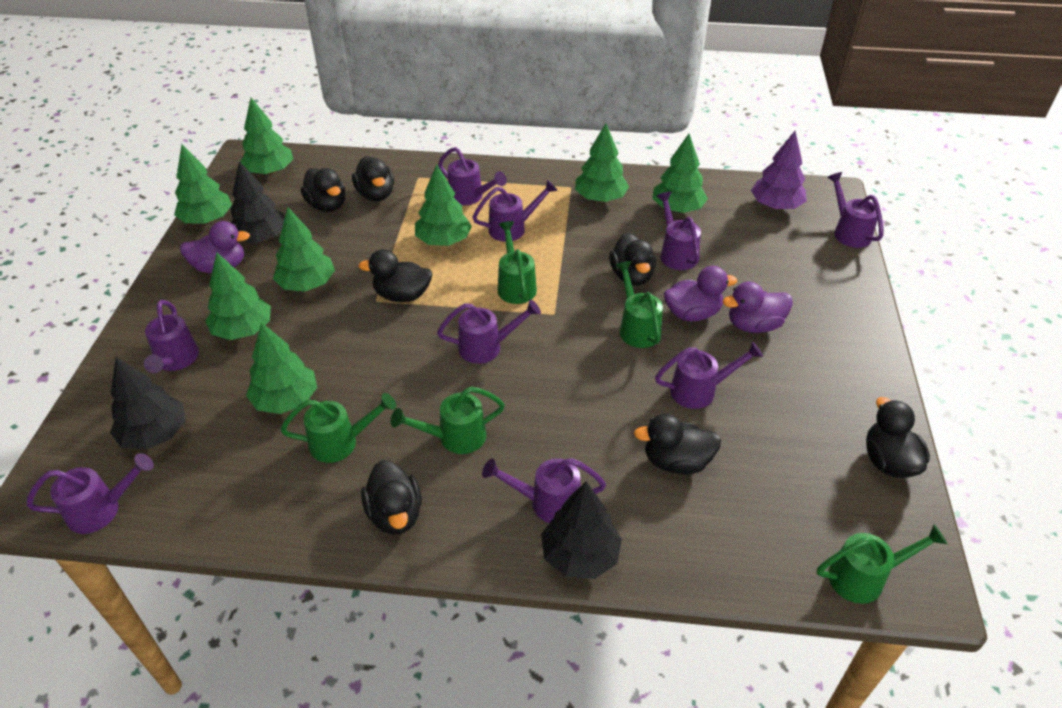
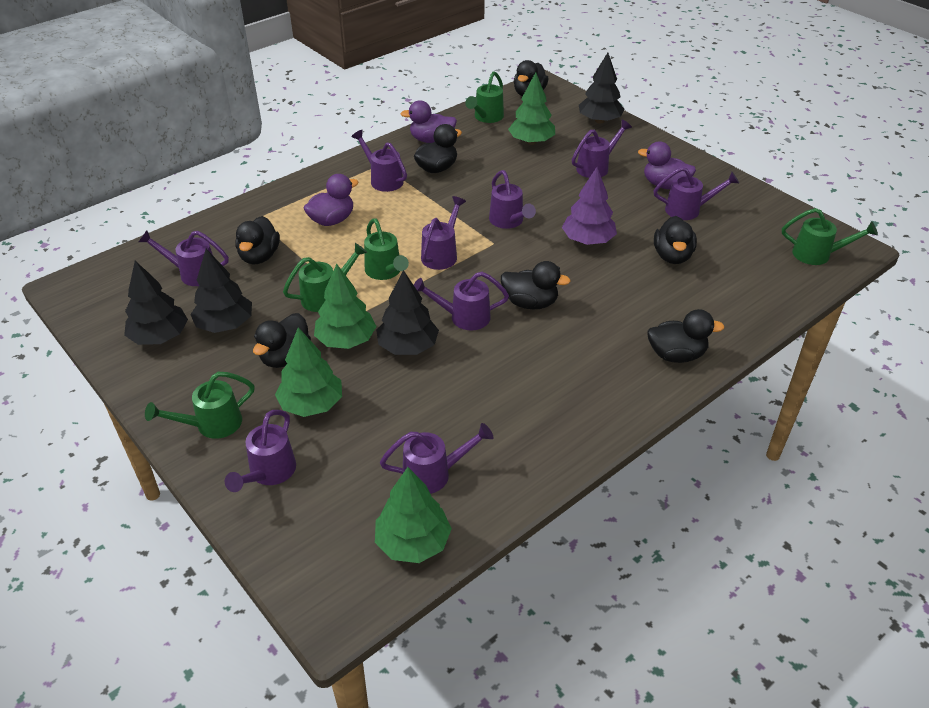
black tree: 3 -> 4
green tree: 8 -> 4

